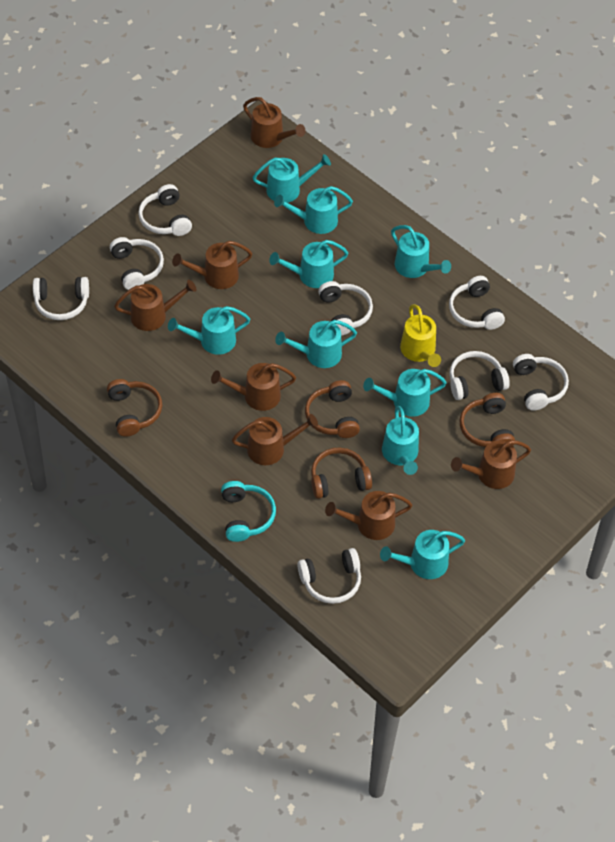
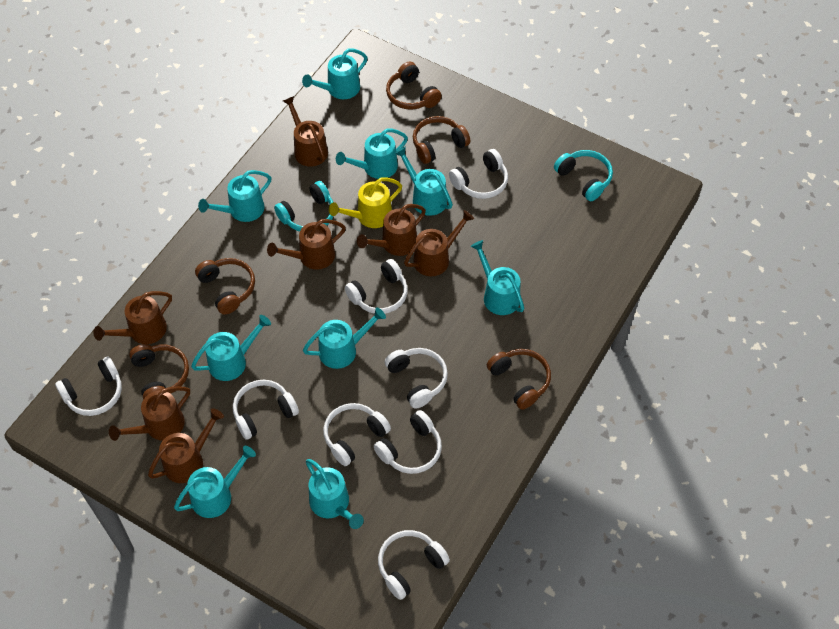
brown headphones: 4 -> 5
turquoise headphones: 1 -> 2

